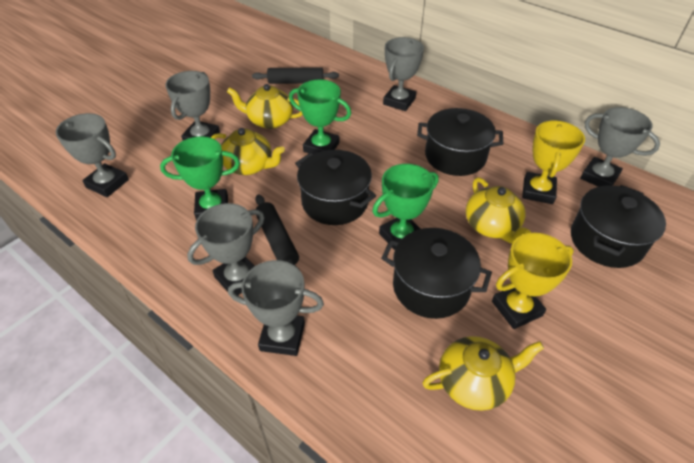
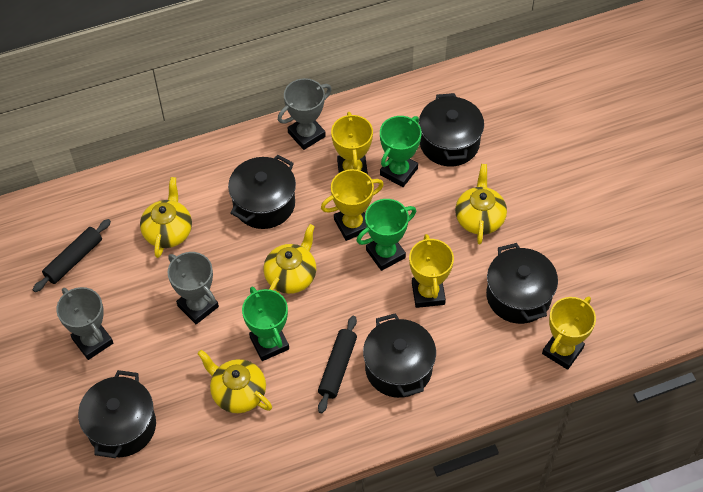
black pot: 4 -> 5
grey trophy: 6 -> 3
yellow trophy: 2 -> 4

